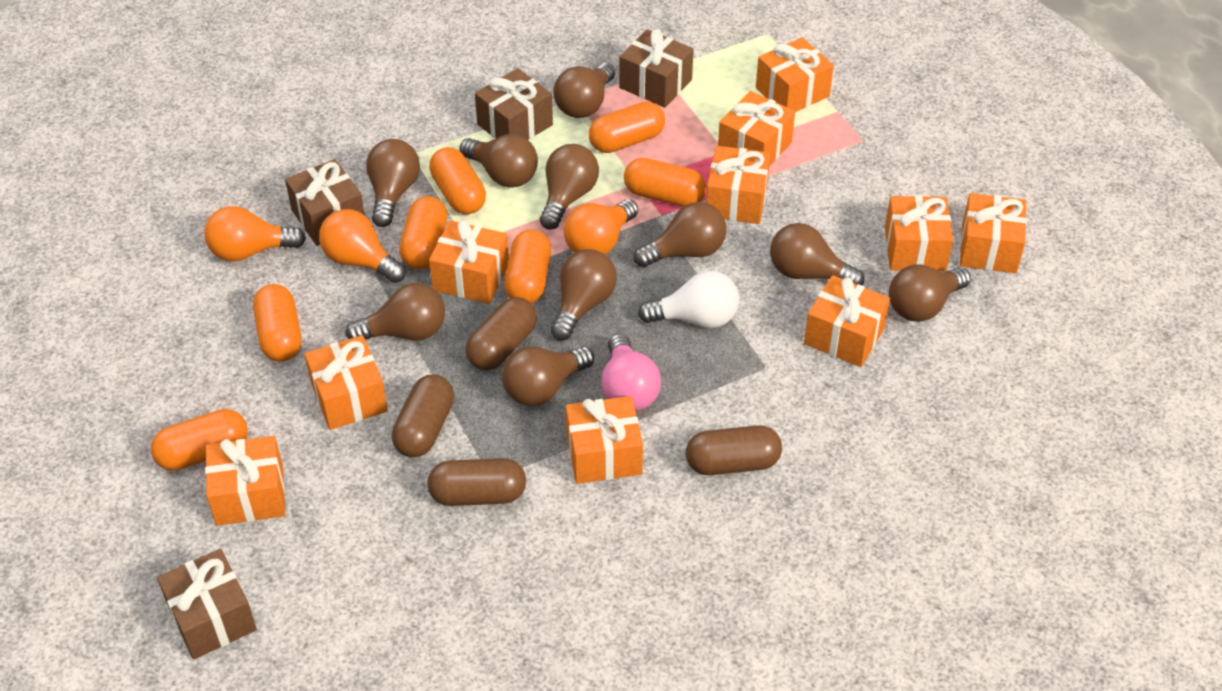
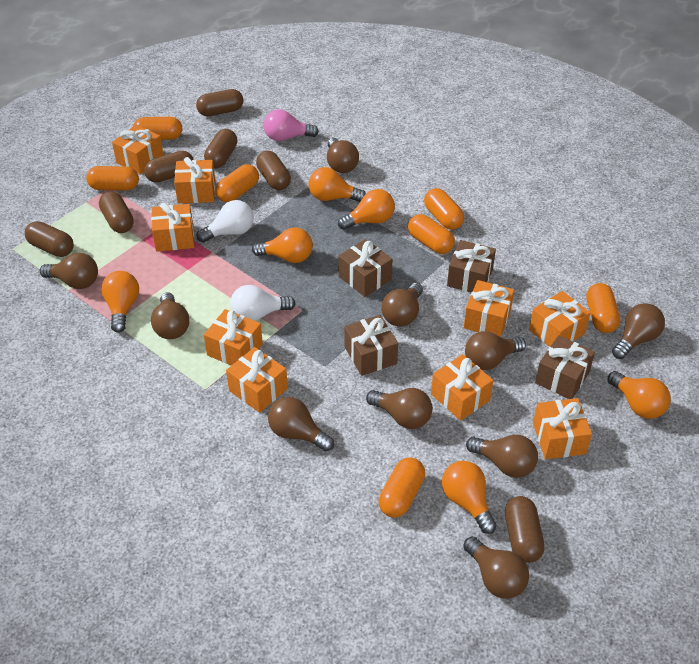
brown capsule: 4 -> 7
orange gift: 10 -> 9
orange light bulb: 3 -> 6
white light bulb: 1 -> 2

